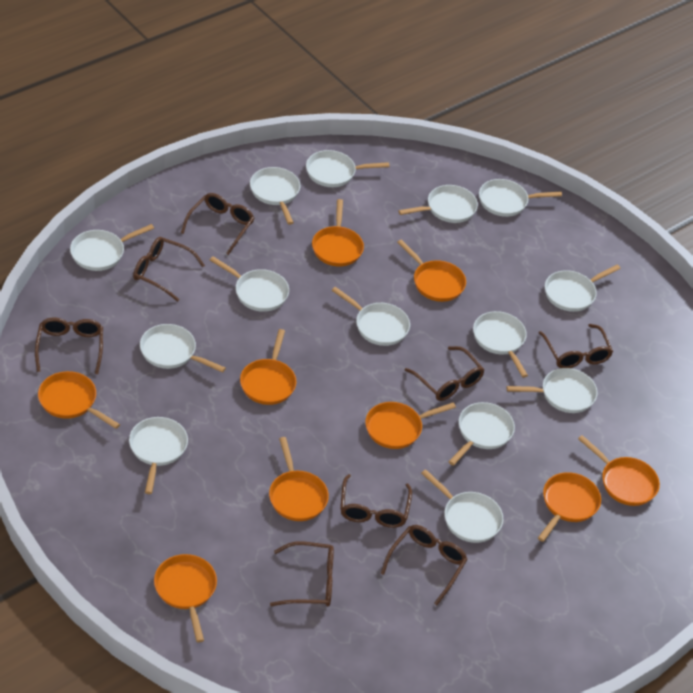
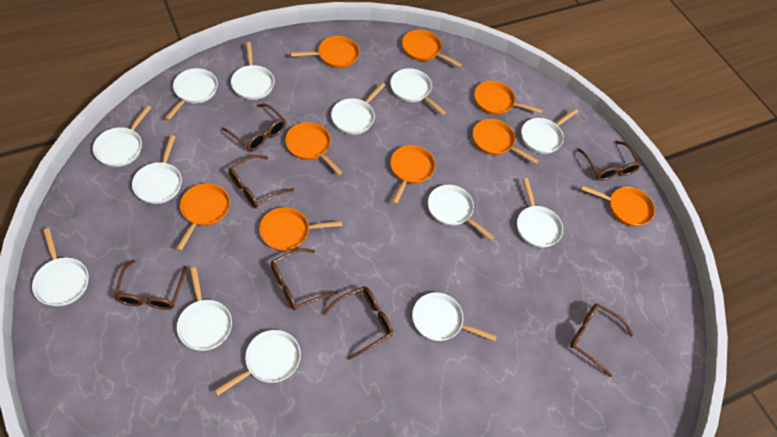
brown glasses: 8 -> 7
white pan: 14 -> 13

